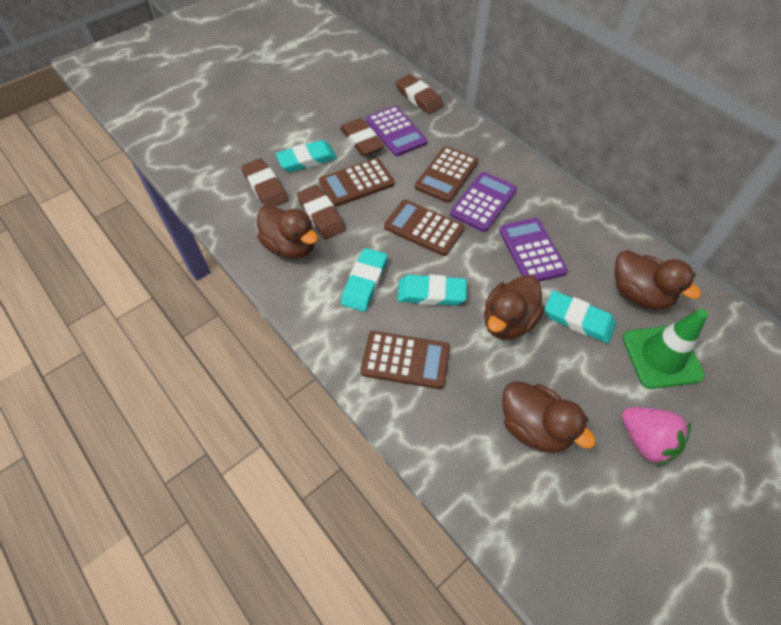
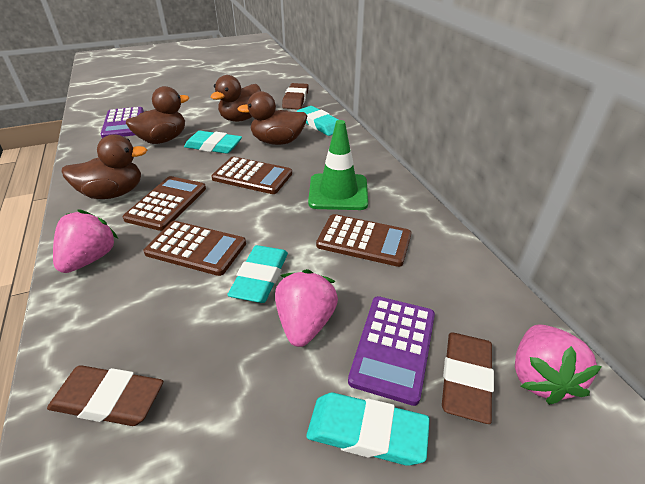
brown eraser: 4 -> 3
pink strawberry: 1 -> 3
purple calculator: 3 -> 2

